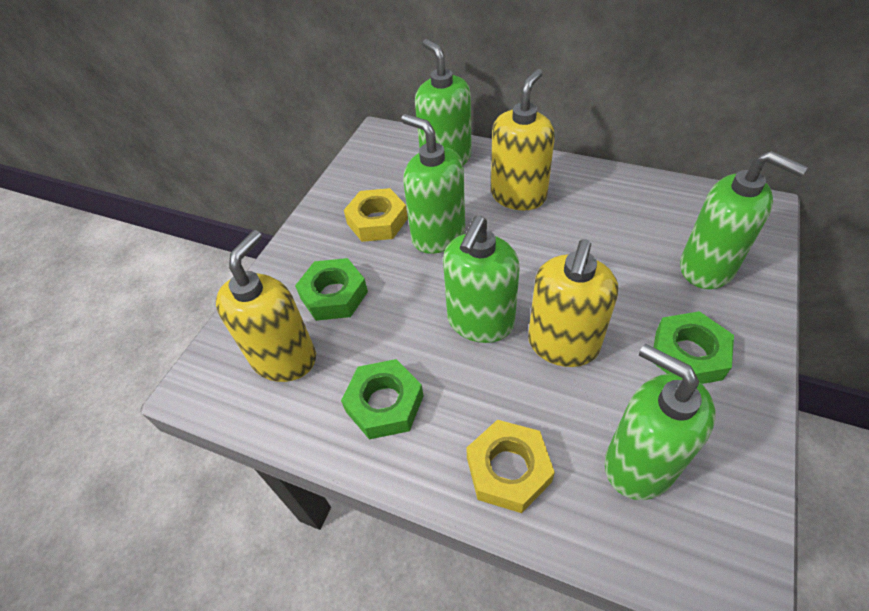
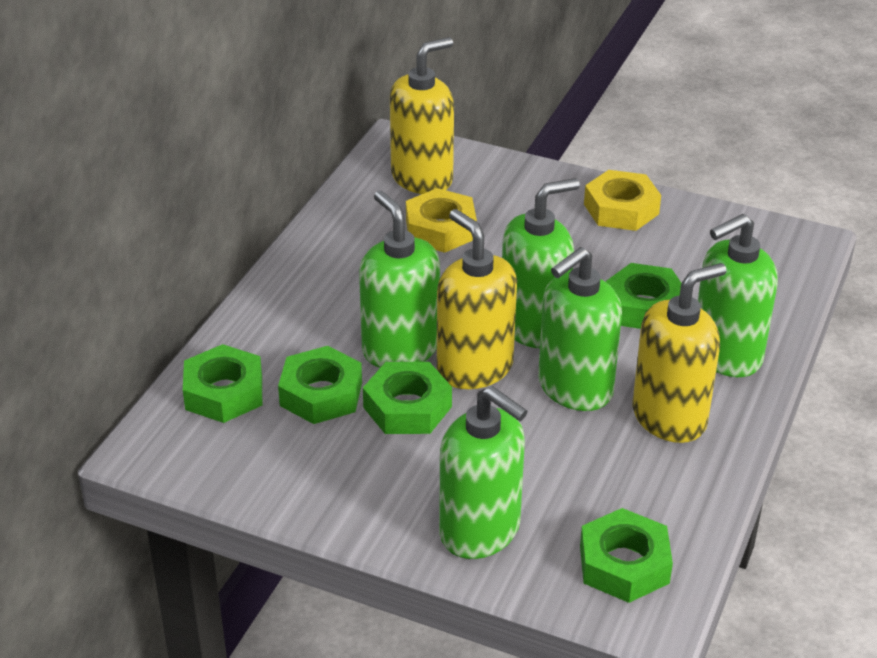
green nut: 3 -> 5

